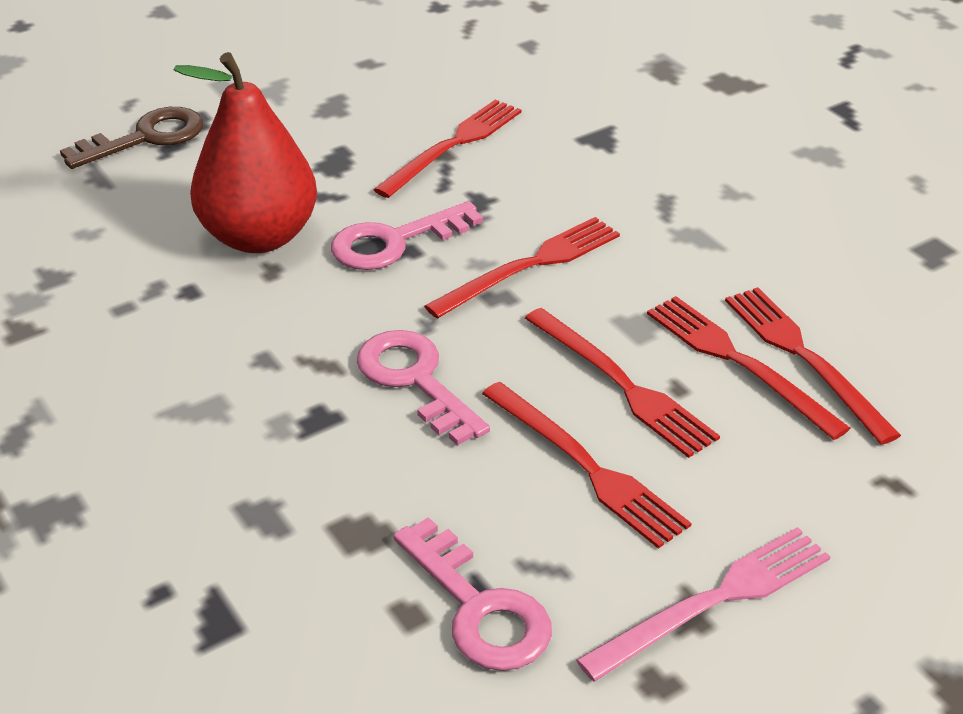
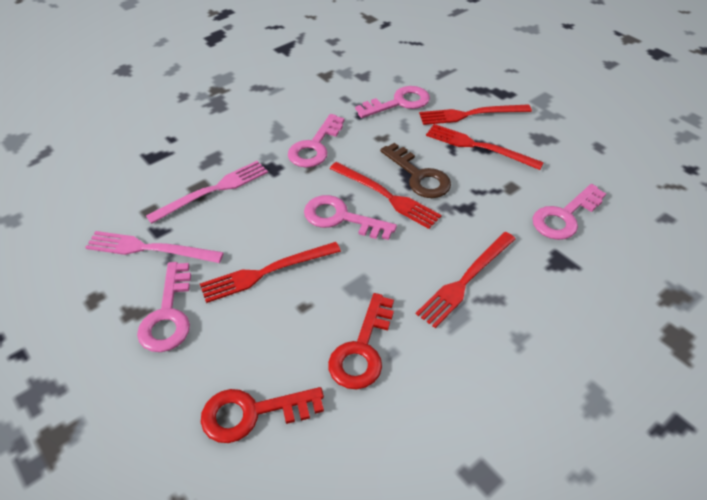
pink fork: 1 -> 2
pink key: 3 -> 5
red fork: 6 -> 5
red key: 0 -> 2
red pear: 1 -> 0

